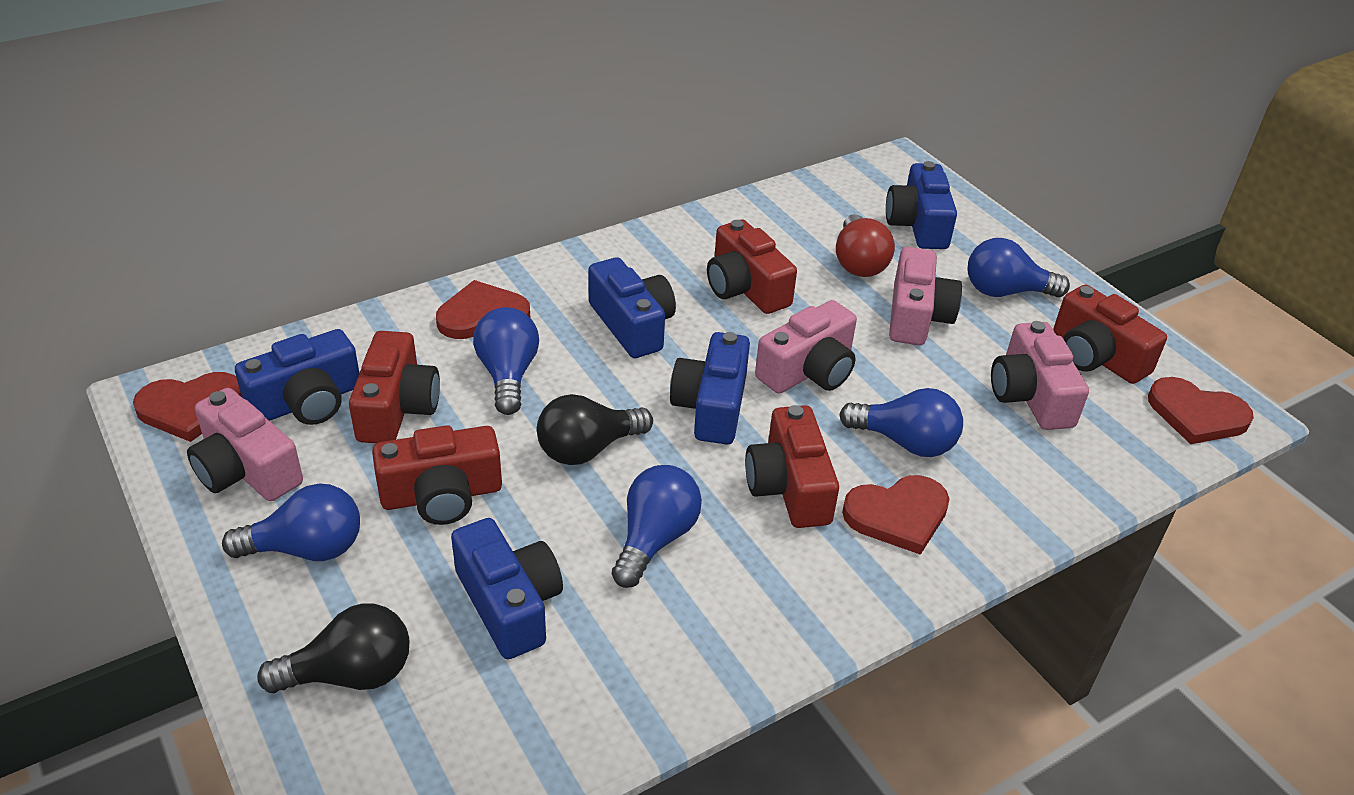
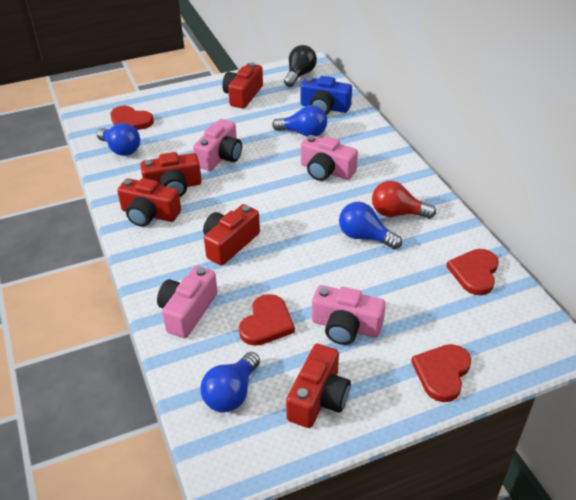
black light bulb: 2 -> 1
blue camera: 5 -> 1
blue light bulb: 5 -> 4

